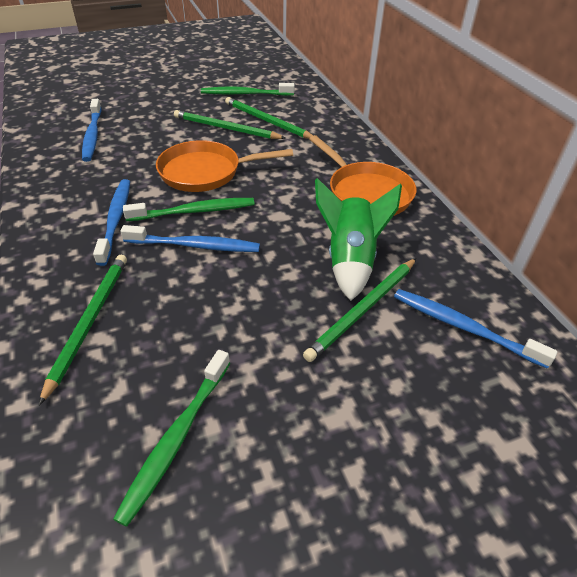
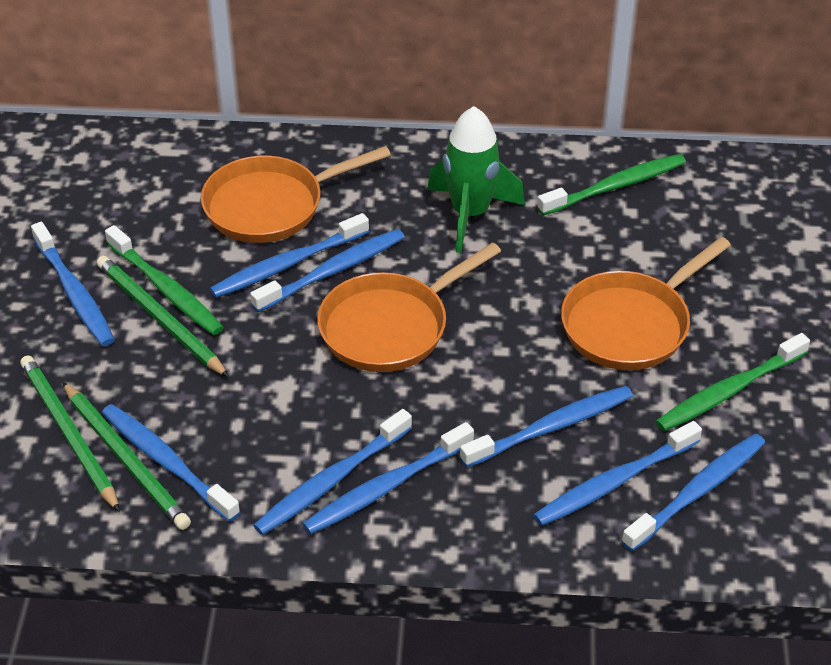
blue toothbrush: 4 -> 9
green pencil: 4 -> 3
orange pan: 2 -> 3

